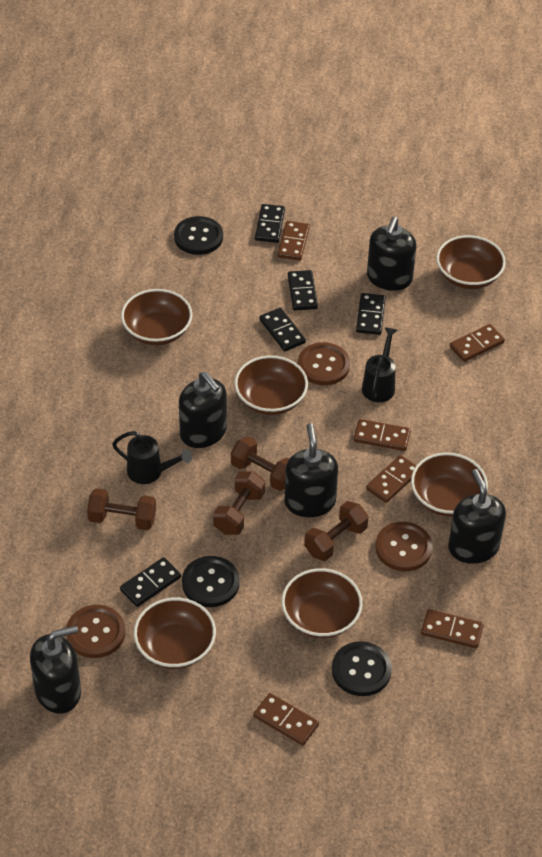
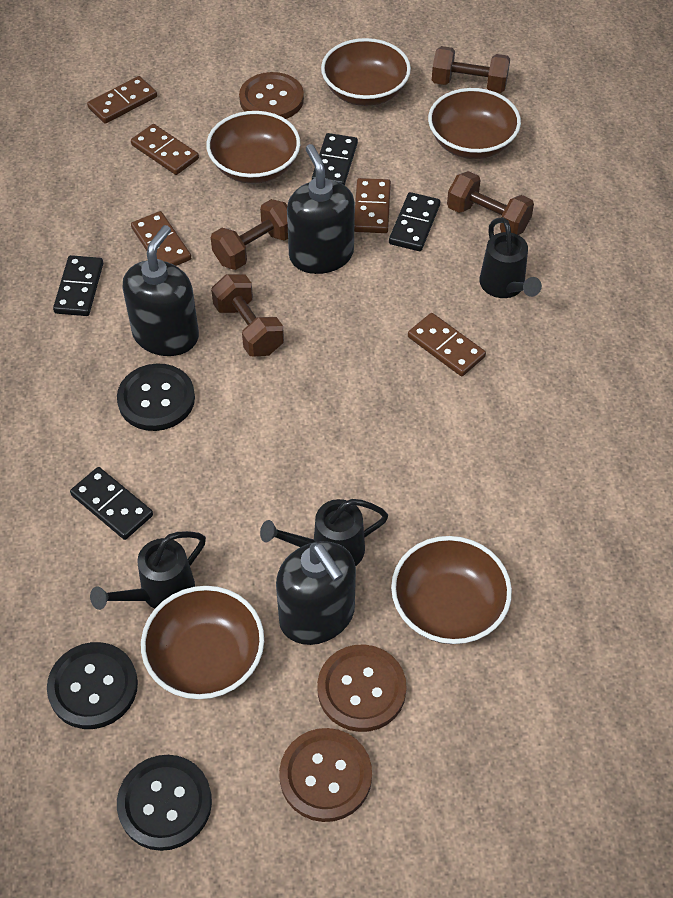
black domino: 5 -> 4
black soap dispenser: 5 -> 3
black watering can: 2 -> 3
brown bowl: 6 -> 5
brown domino: 6 -> 5

